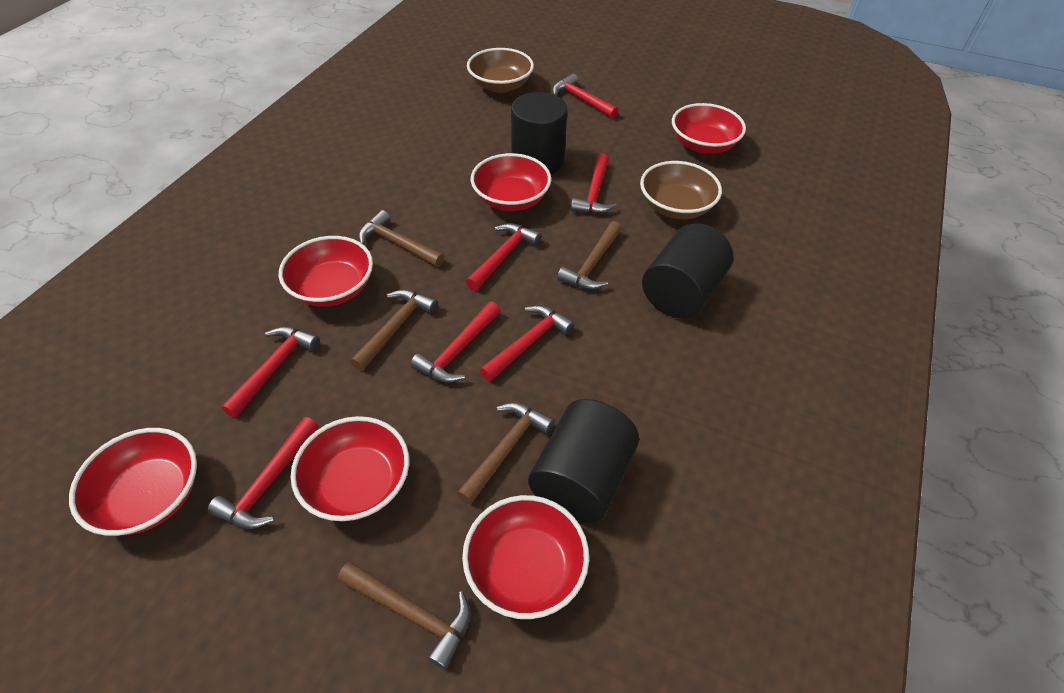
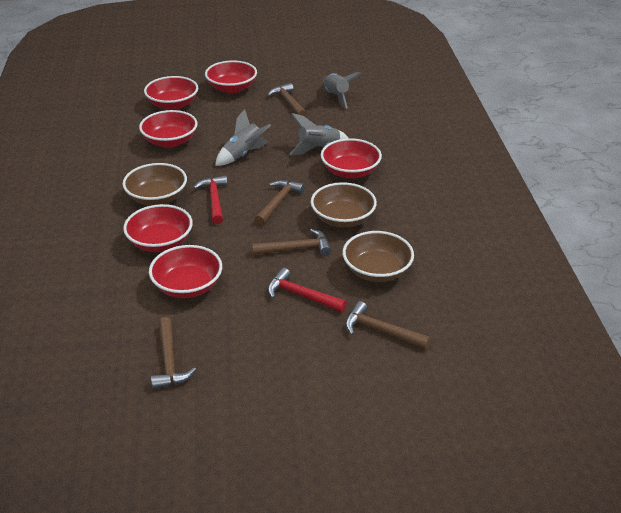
black cylinder: 3 -> 0
brown bowl: 2 -> 3
grey rocket: 0 -> 3
red hammer: 7 -> 2

